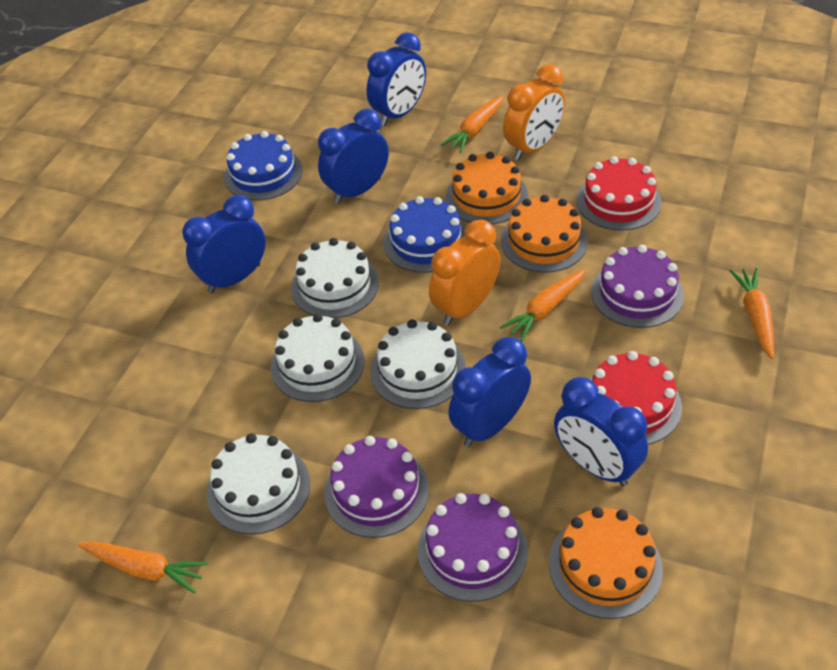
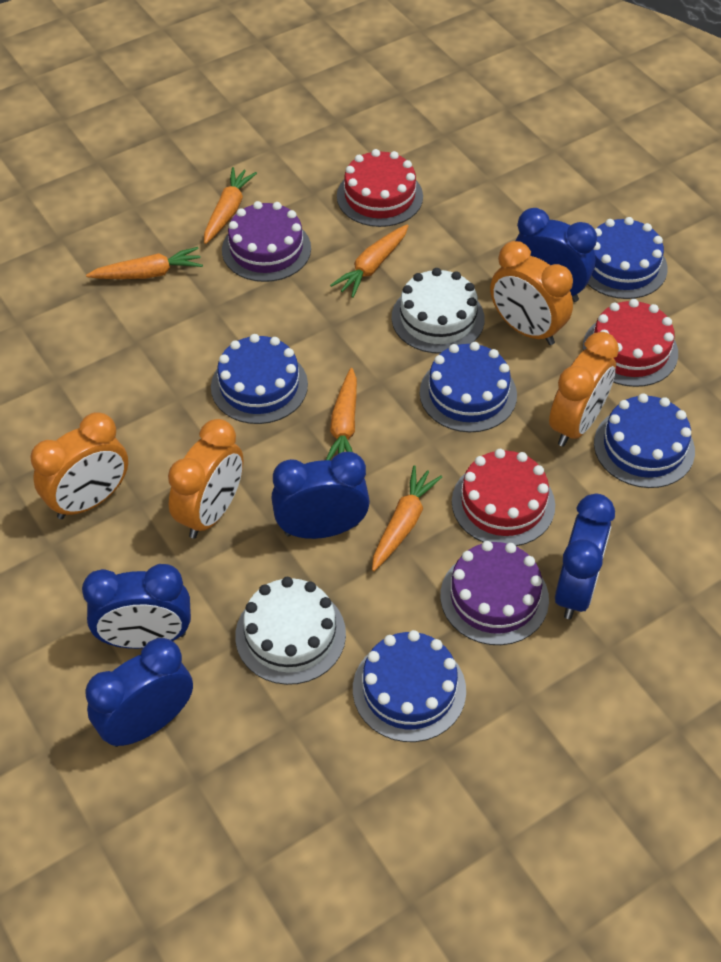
blue cake: 2 -> 5
orange cake: 3 -> 0
orange carrot: 4 -> 5
orange clock: 2 -> 4
purple cake: 3 -> 2
red cake: 2 -> 3
white cake: 4 -> 2

